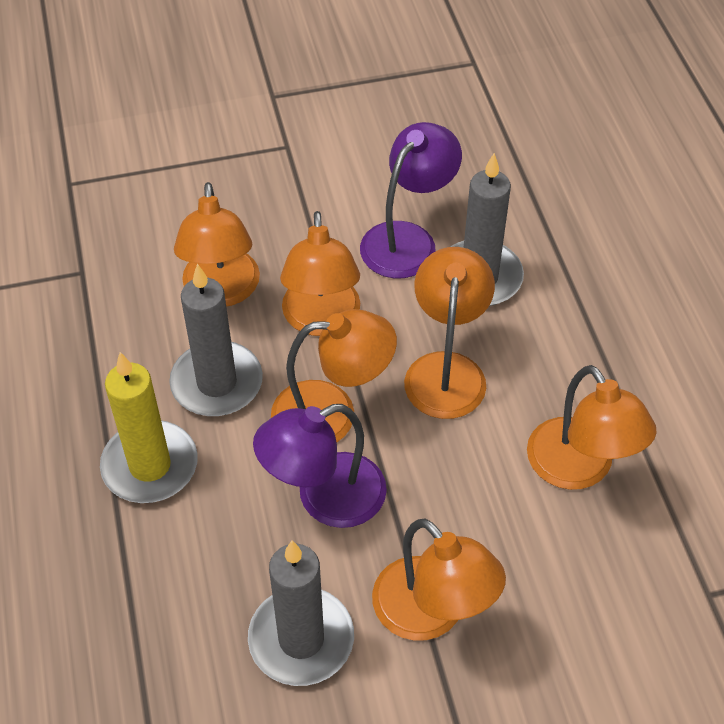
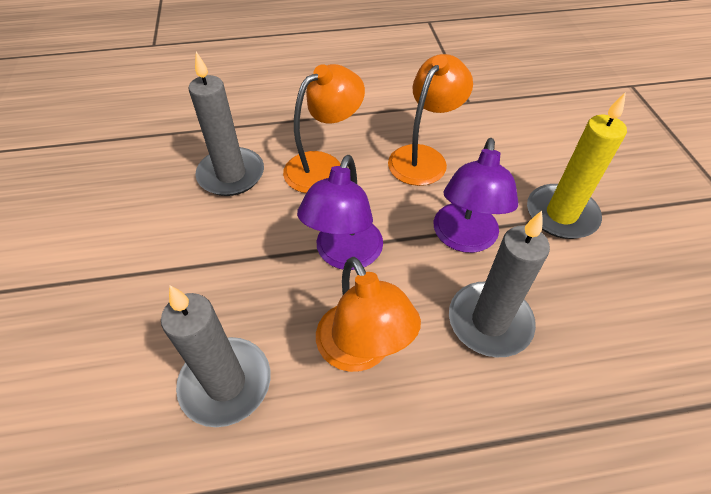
orange lamp: 6 -> 3

